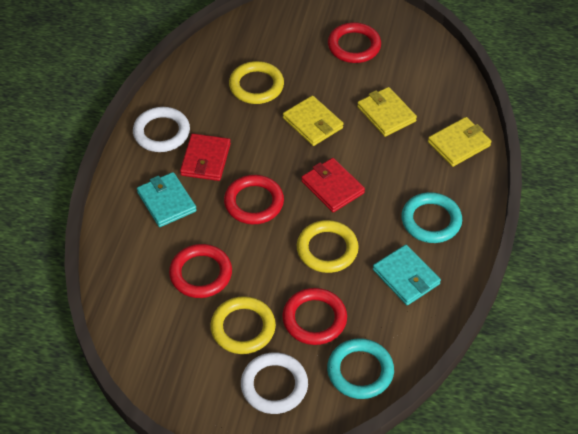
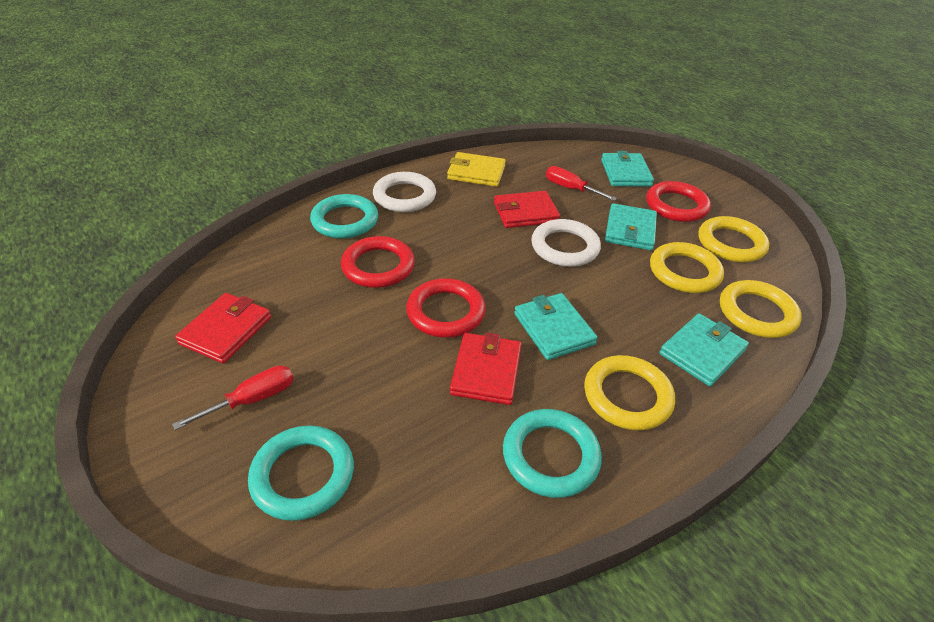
red ring: 4 -> 3
red screwdriver: 0 -> 2
red wallet: 2 -> 3
turquoise ring: 2 -> 3
turquoise wallet: 2 -> 4
yellow ring: 3 -> 4
yellow wallet: 3 -> 1

